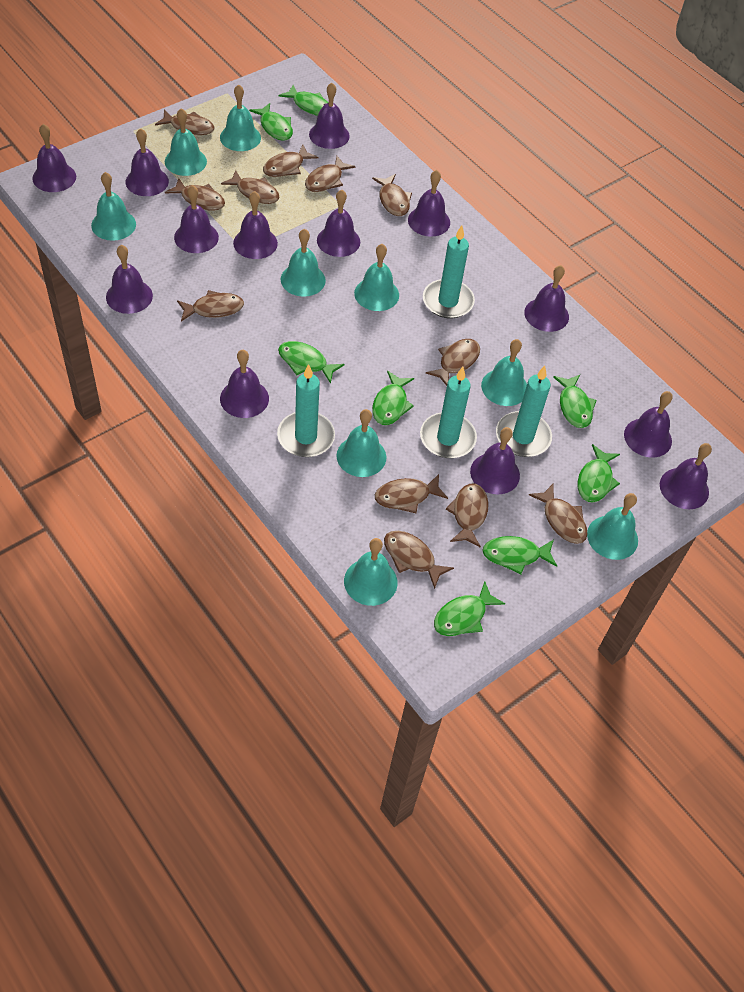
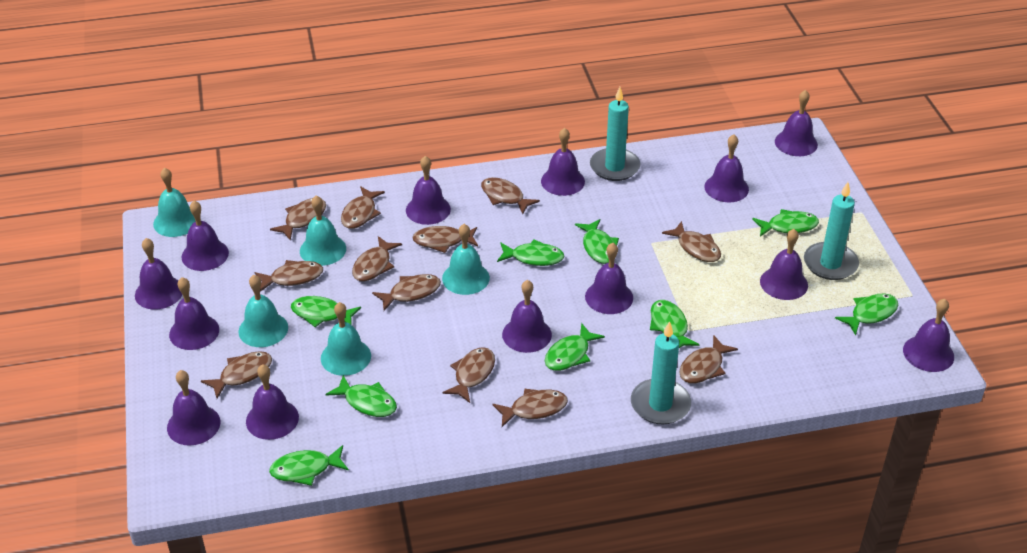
green fish: 8 -> 9
turquoise bell: 9 -> 5
turquoise candle: 4 -> 3

